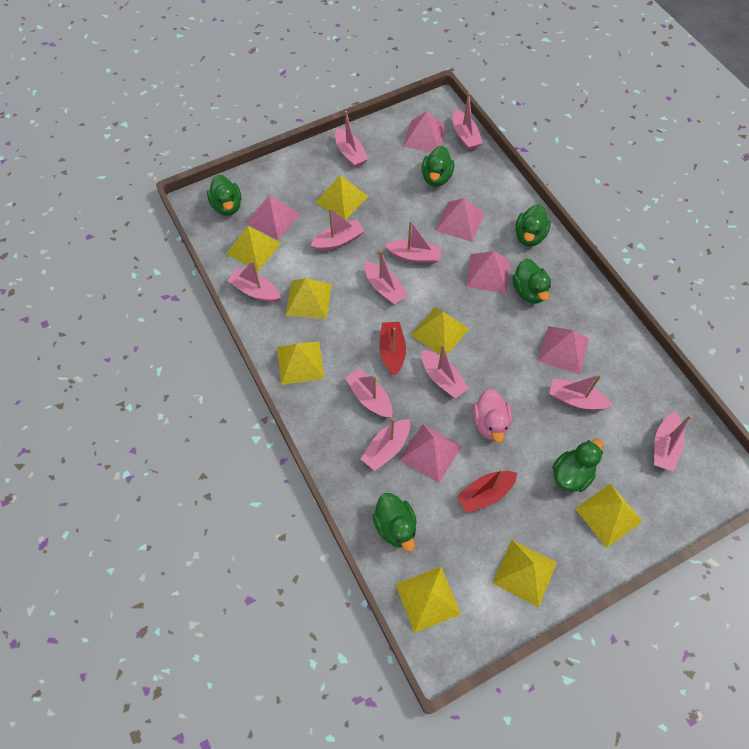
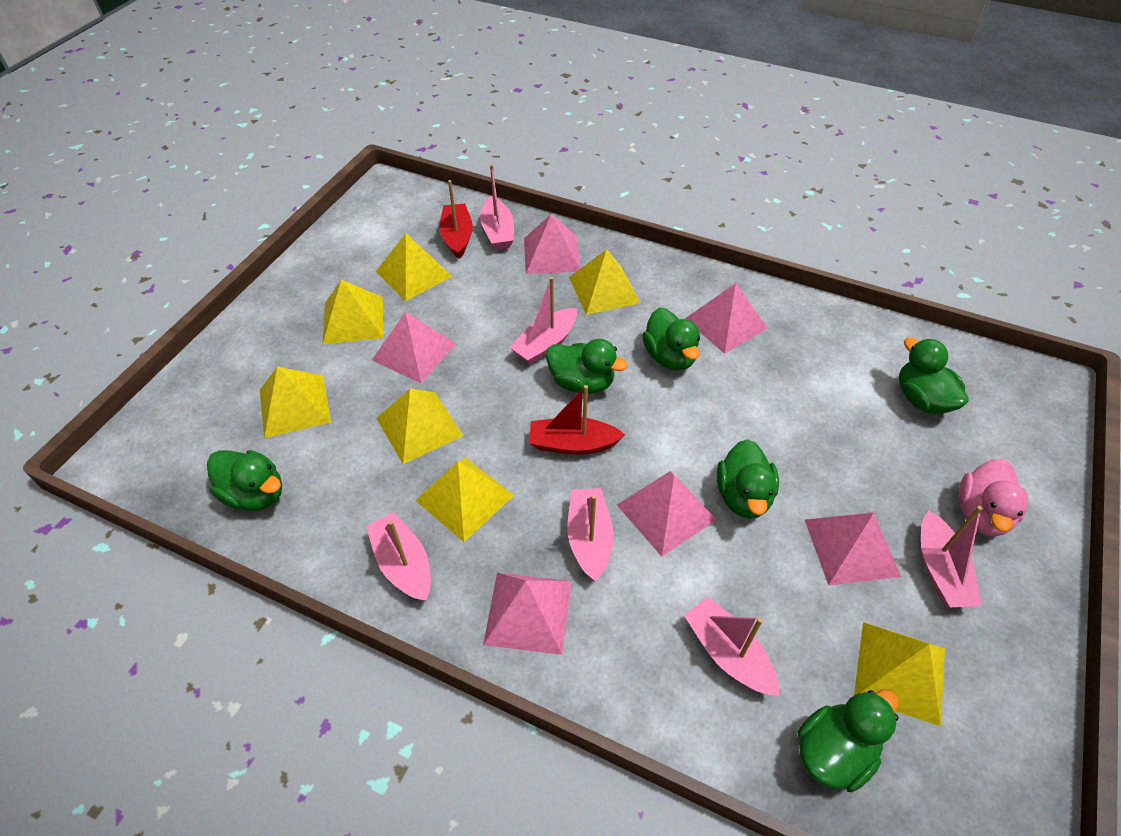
pink boat: 11 -> 6
yellow pyramid: 8 -> 7

